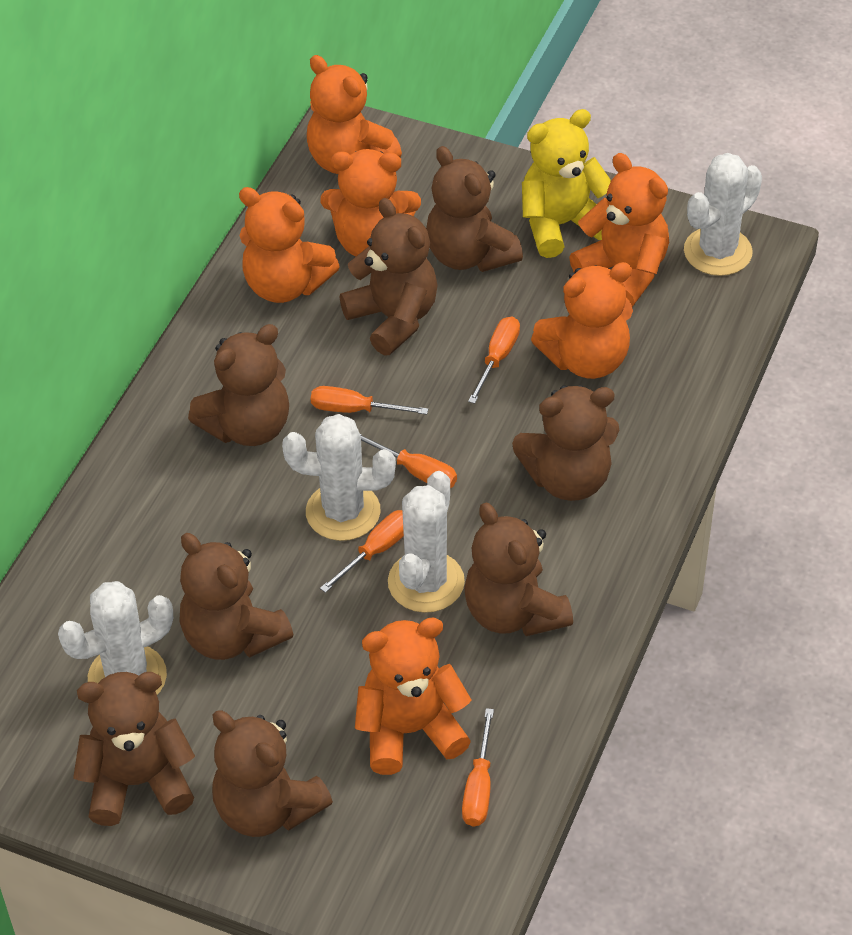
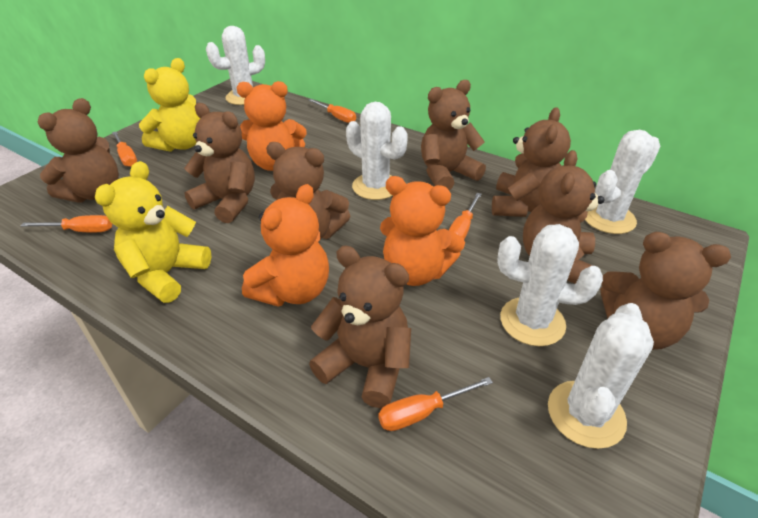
orange teddy bear: 6 -> 3
white cactus: 4 -> 5
yellow teddy bear: 1 -> 2

